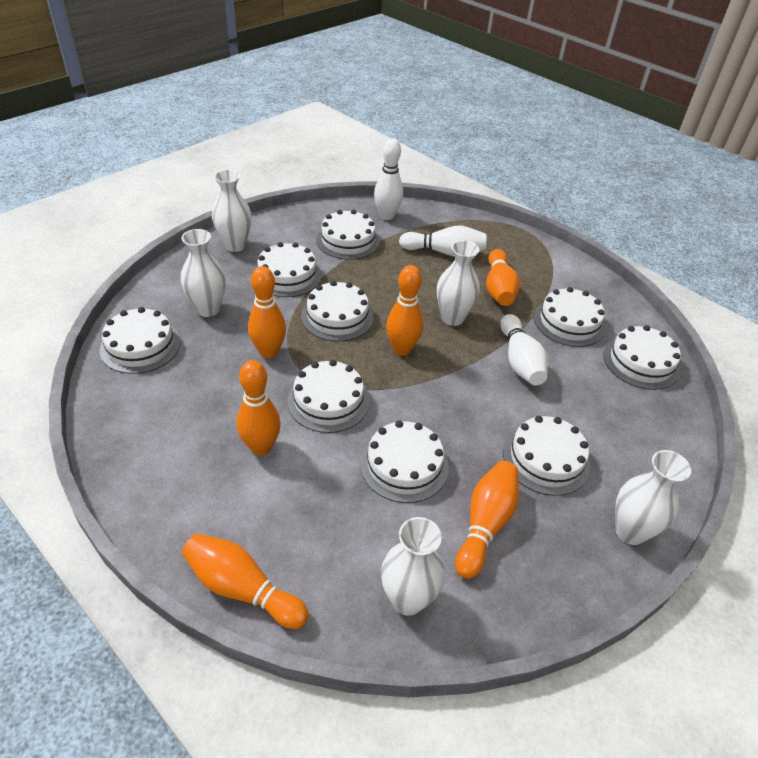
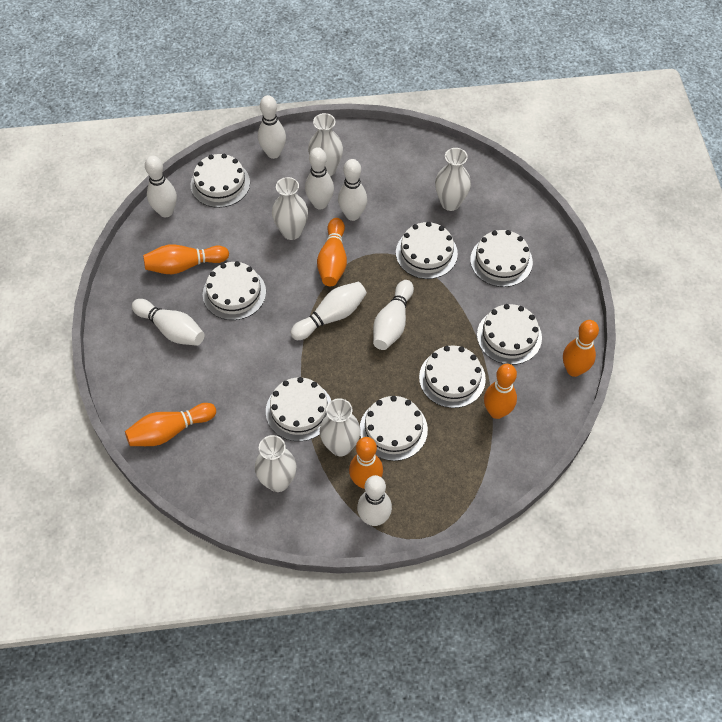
white bowling pin: 3 -> 8
white cake: 9 -> 8

